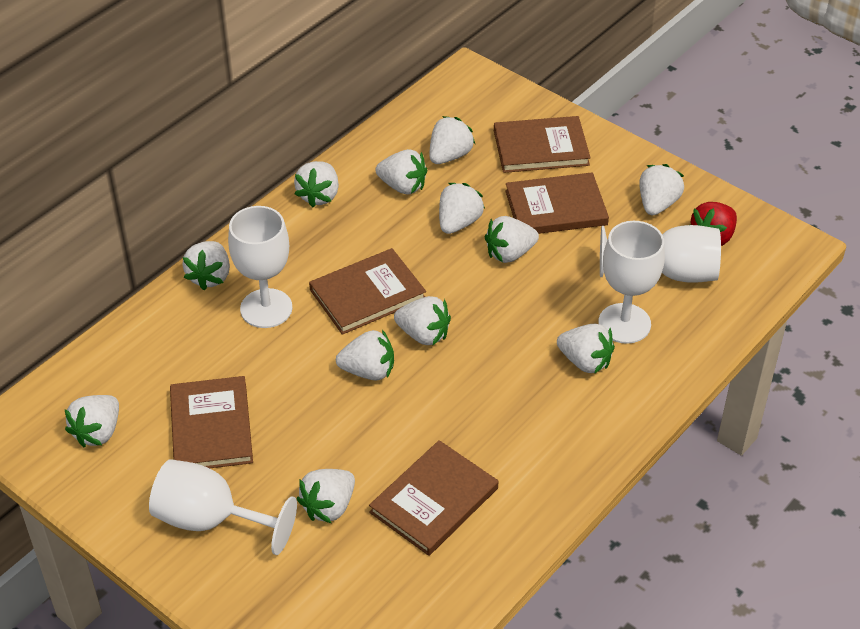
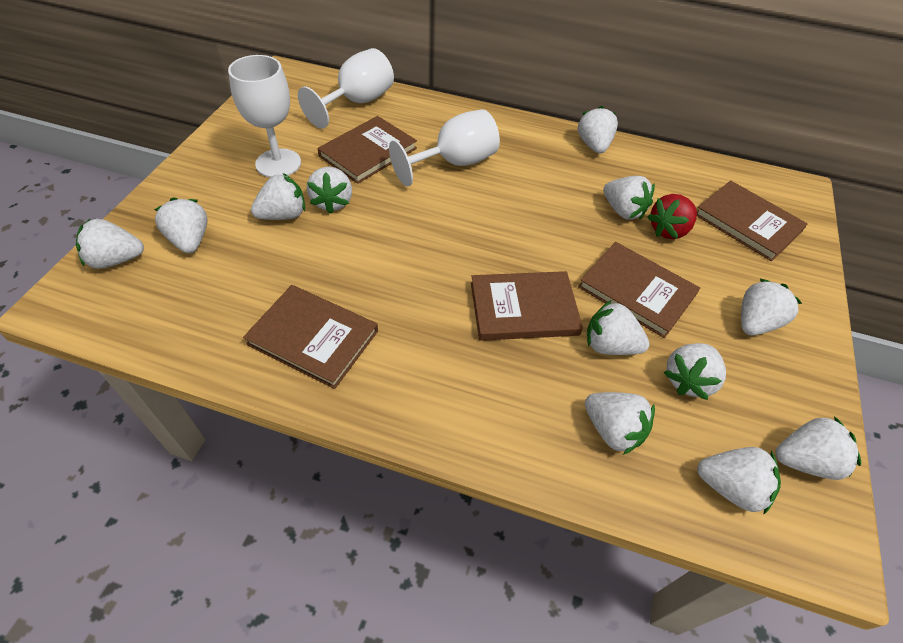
white goblet: 4 -> 3

